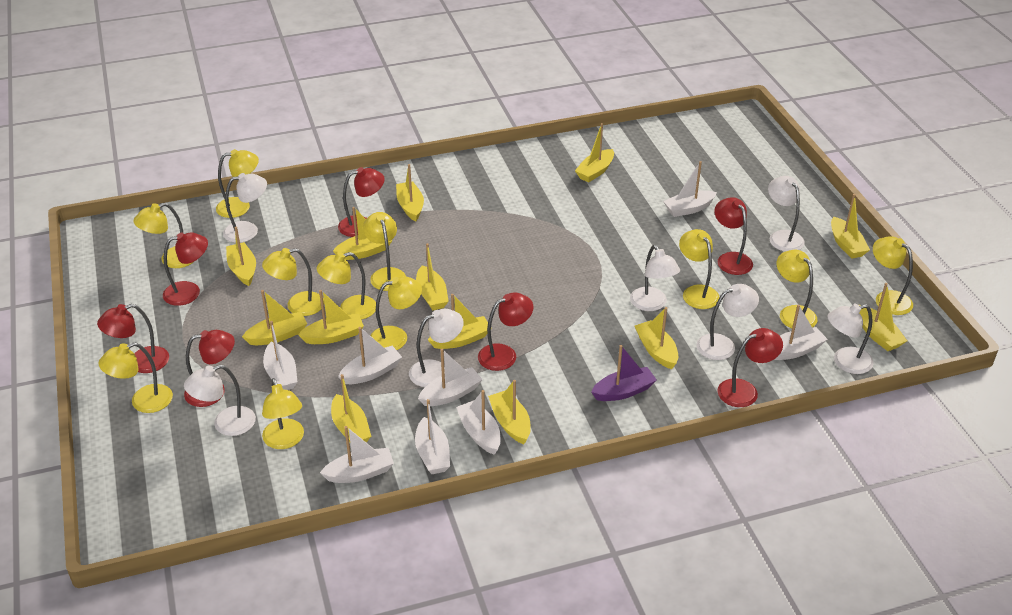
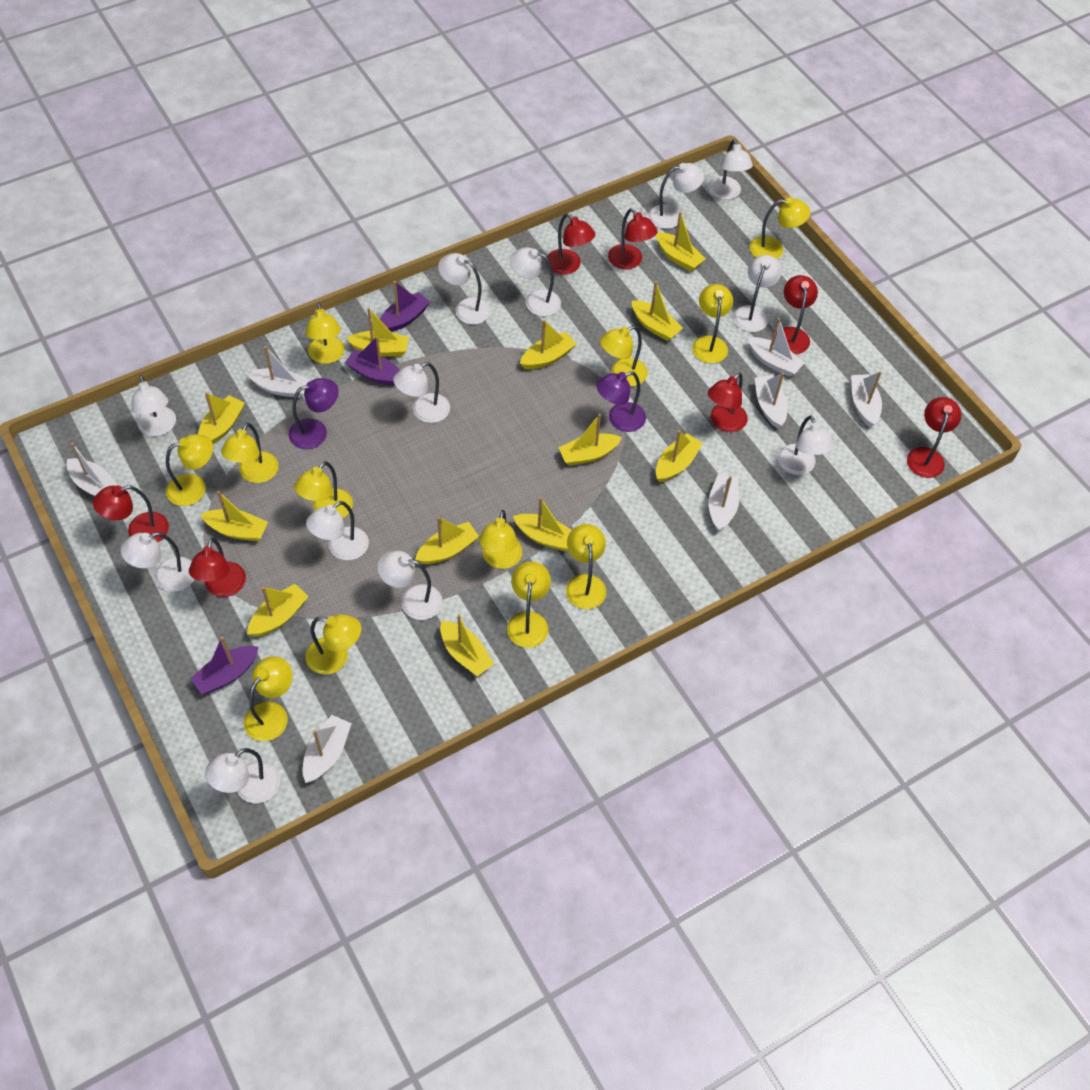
purple boat: 1 -> 3
purple lamp: 0 -> 2
white boat: 8 -> 7
white lamp: 7 -> 12
yellow boat: 13 -> 12
yellow lamp: 11 -> 12

